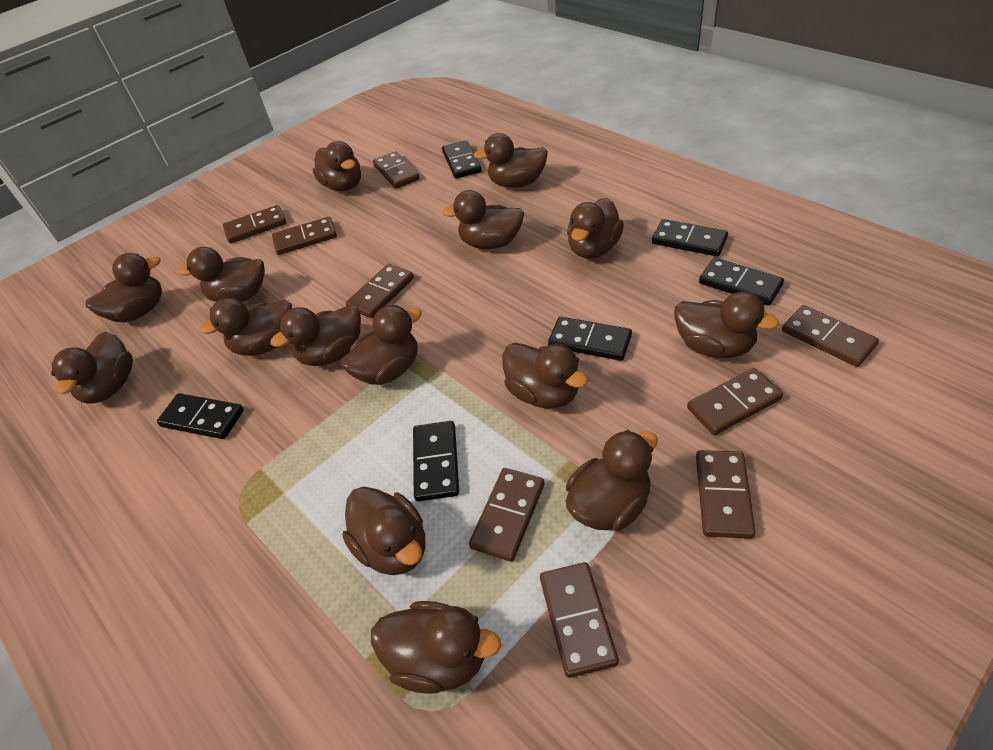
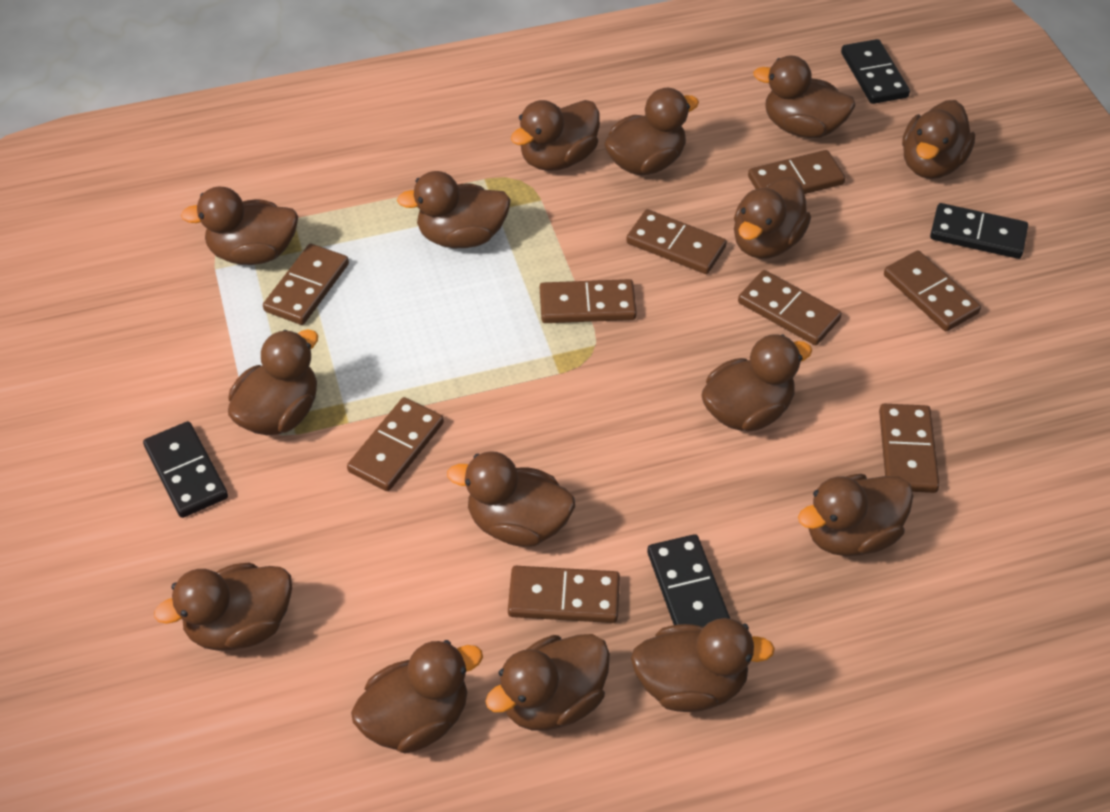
black domino: 6 -> 4

